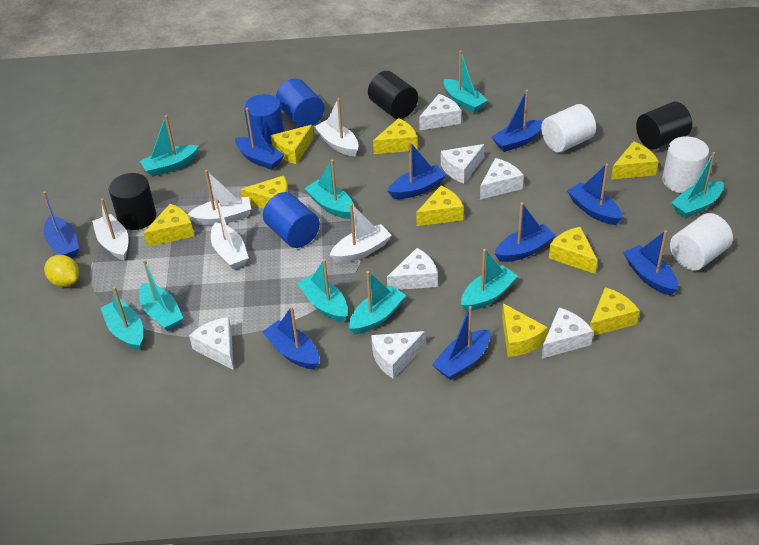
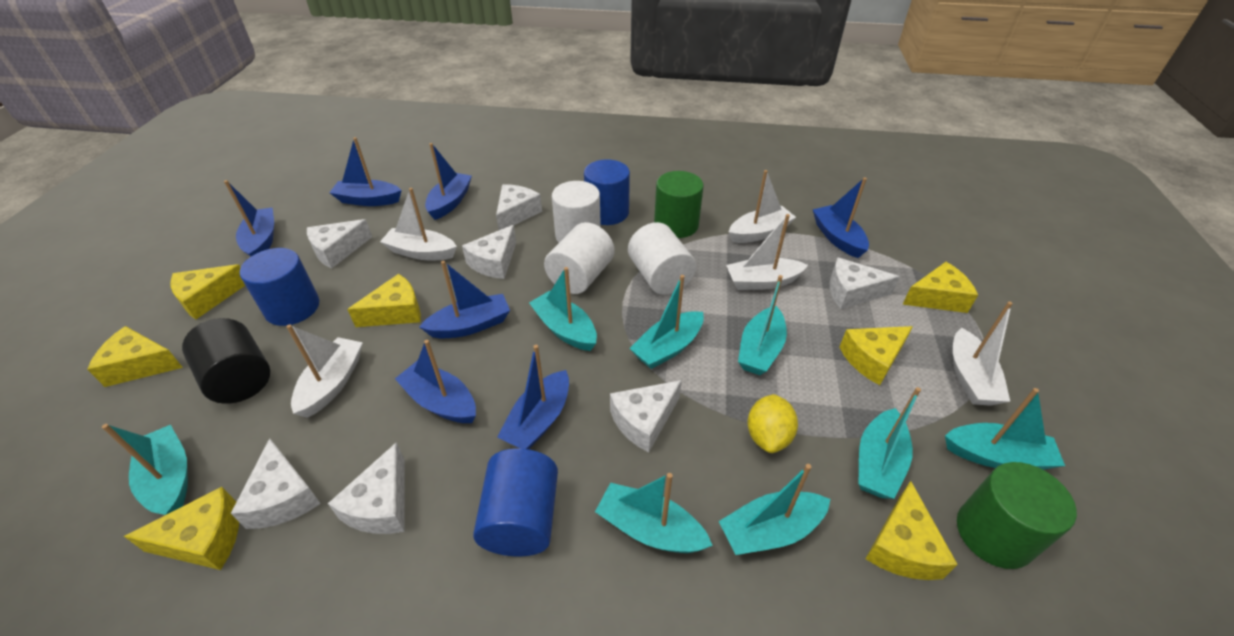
black cylinder: 3 -> 1
blue boat: 9 -> 7
green cylinder: 0 -> 2
turquoise boat: 9 -> 8
yellow cheese: 9 -> 7

